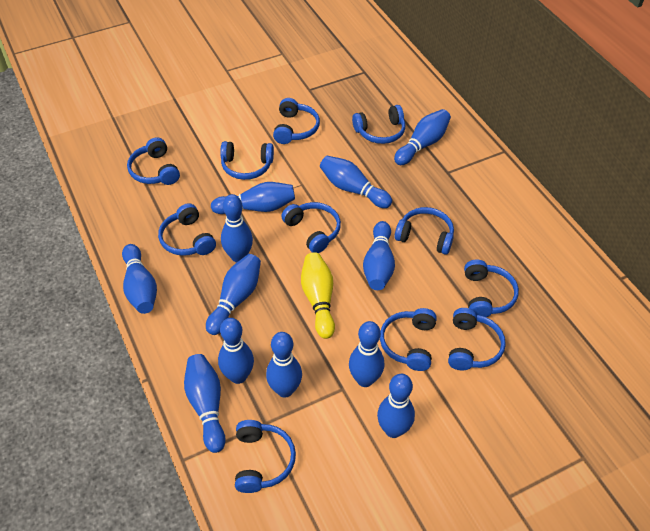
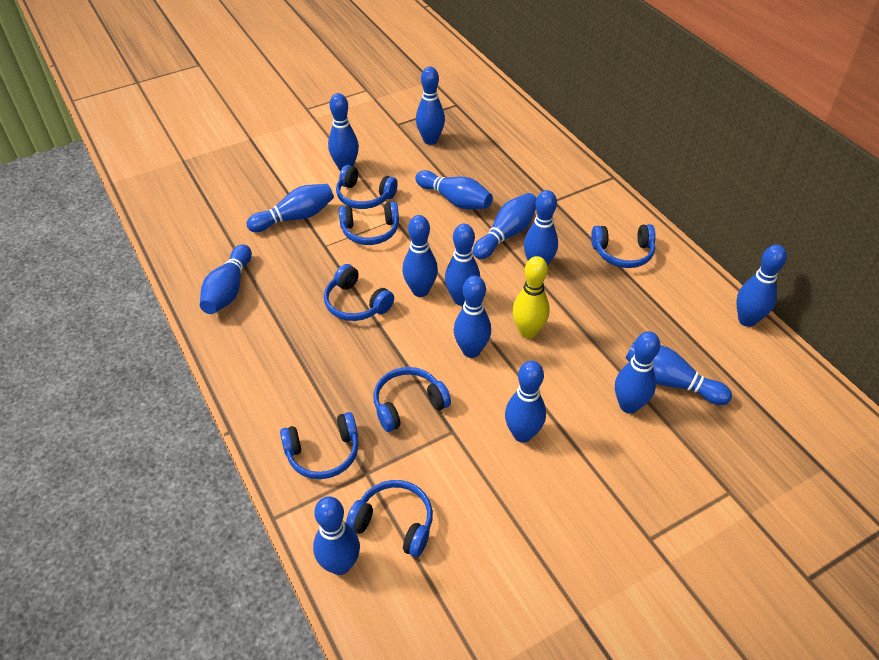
blue bowling pin: 12 -> 15
blue headphones: 11 -> 7

